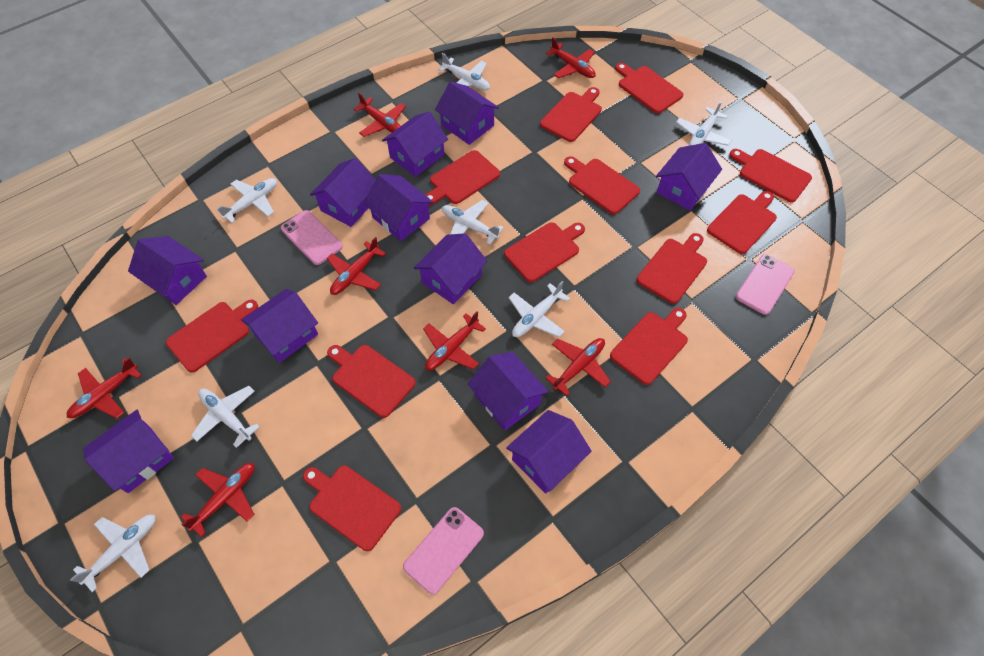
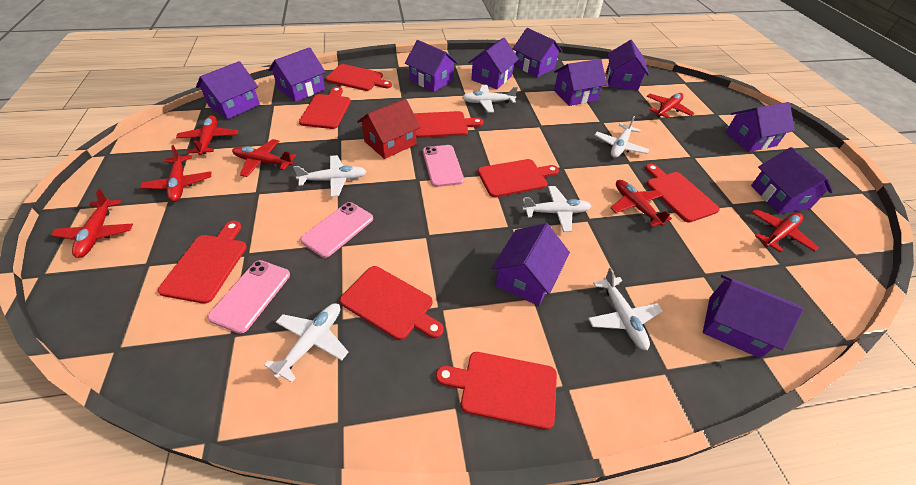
red cutting board: 12 -> 8
red house: 0 -> 1
white plane: 7 -> 6

